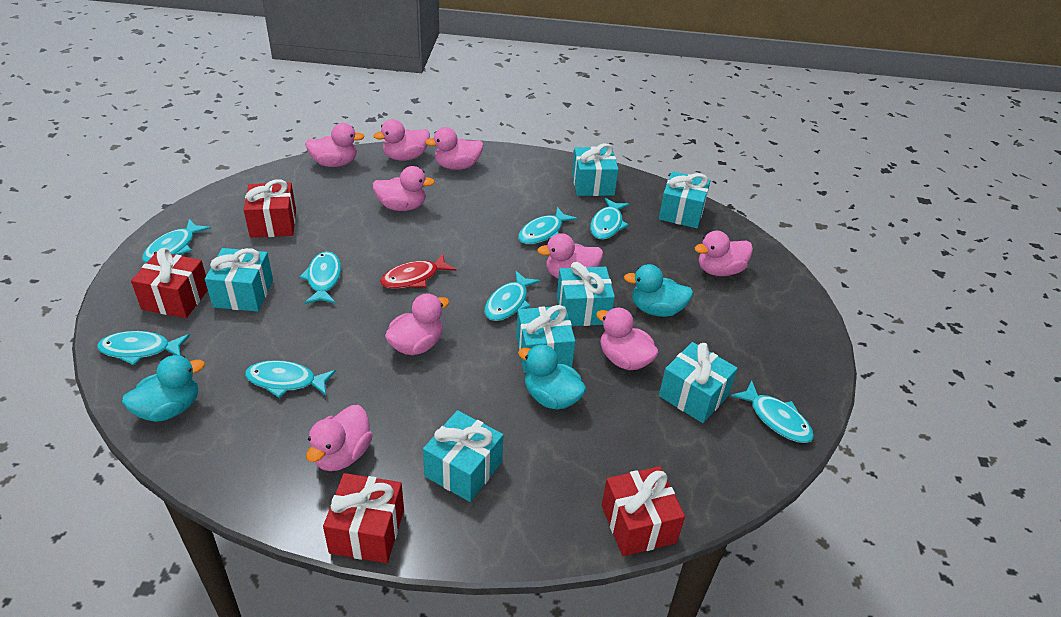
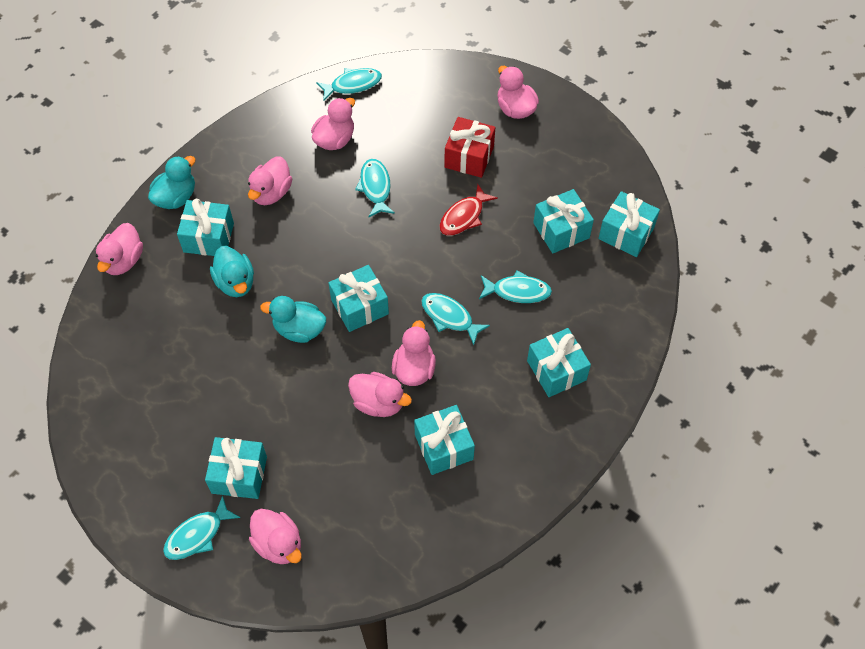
pink duck: 9 -> 7
red gift: 4 -> 1
turquoise fish: 8 -> 5

